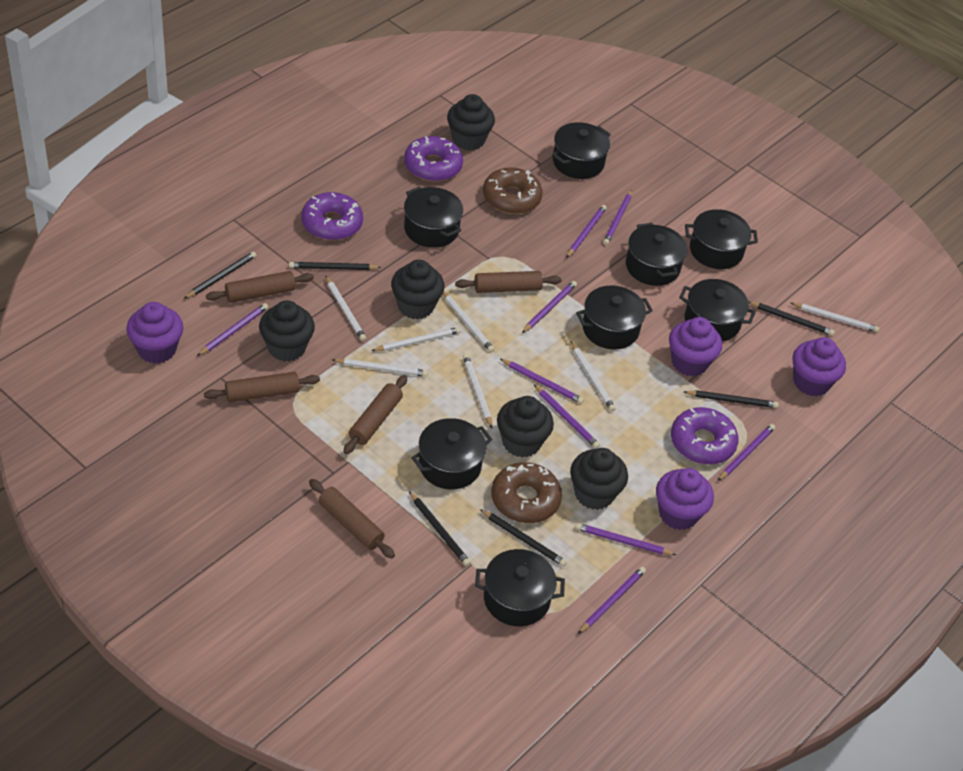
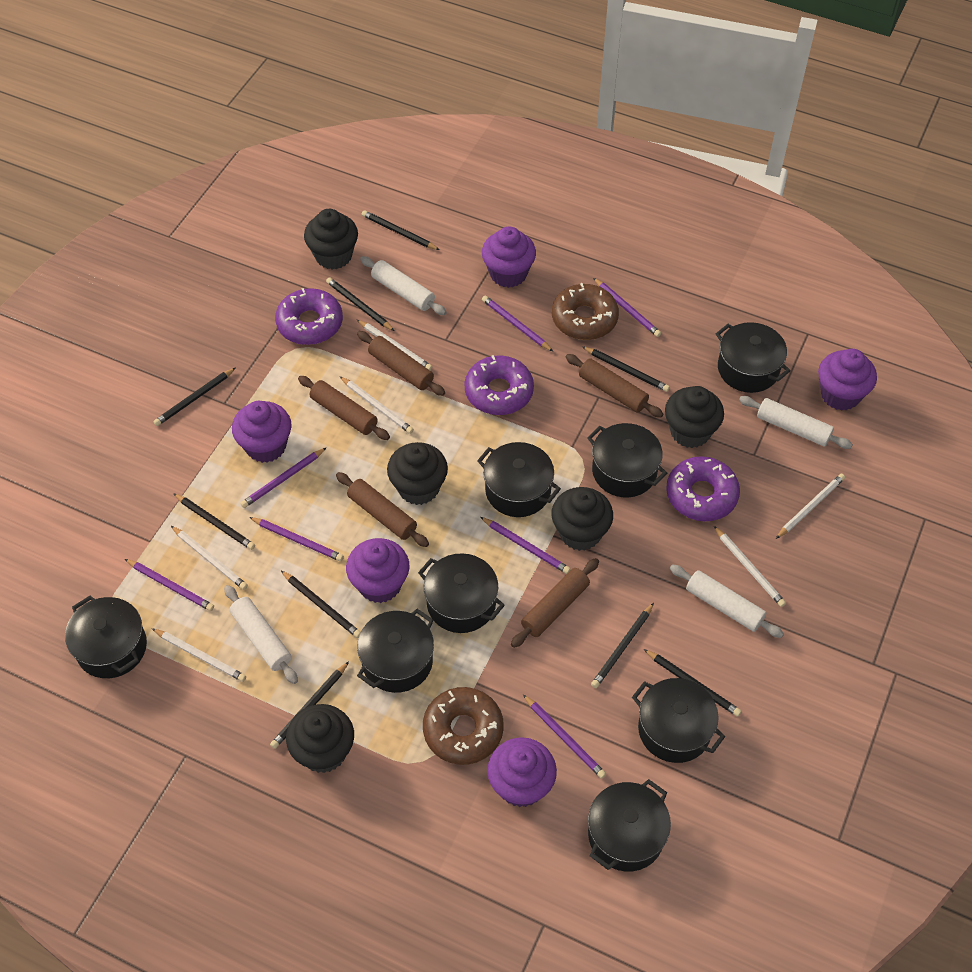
black pencil: 6 -> 9
purple cupcake: 4 -> 5
purple pencil: 9 -> 7
white pencil: 7 -> 6
white rolling pin: 0 -> 4

